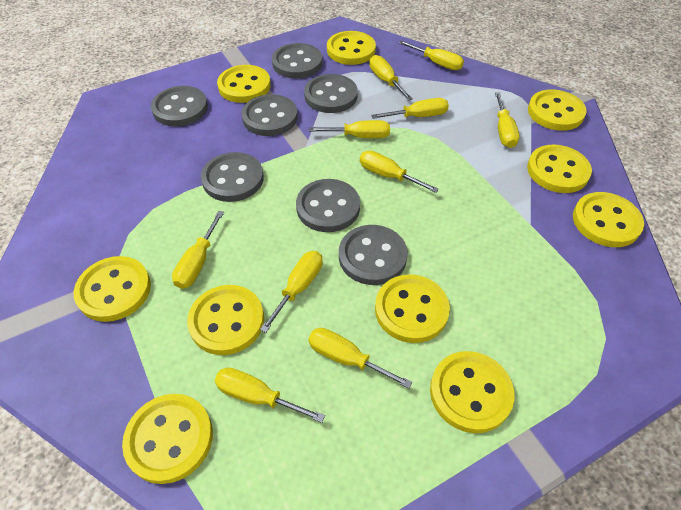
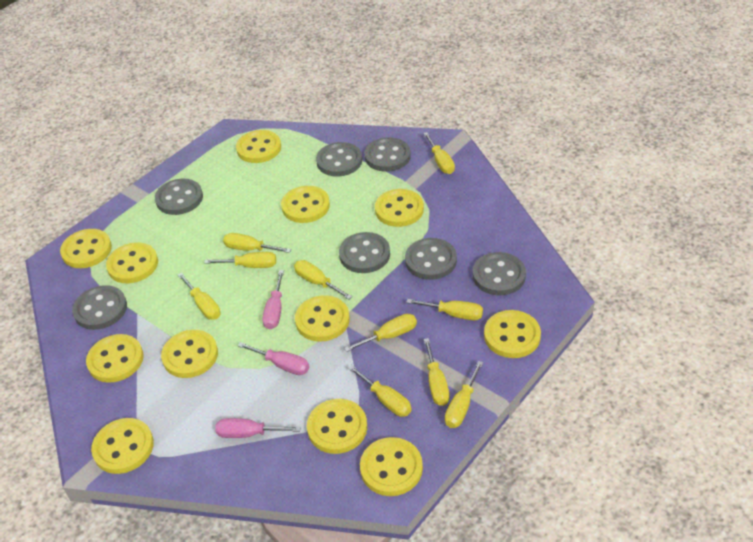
pink screwdriver: 0 -> 3
yellow button: 10 -> 12

